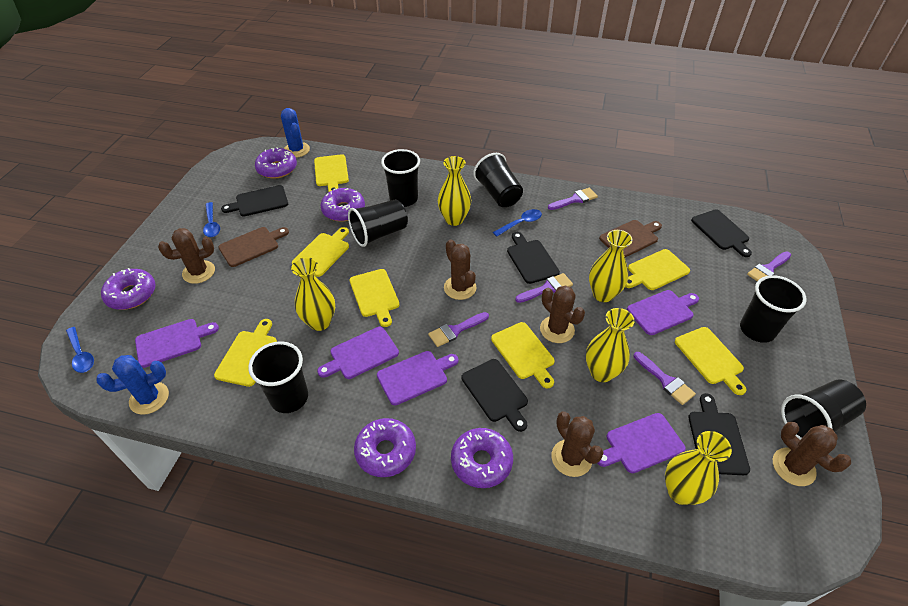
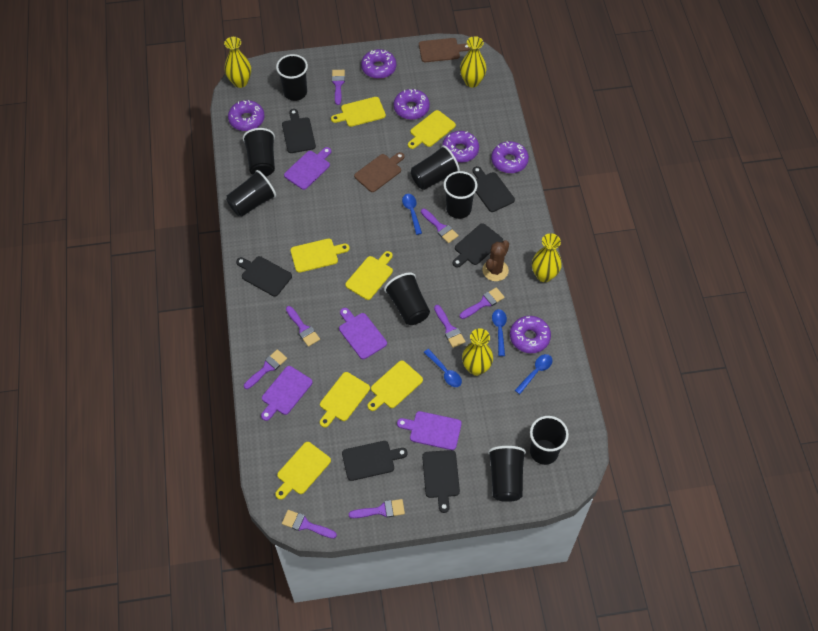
black cup: 6 -> 8
black cutting board: 5 -> 6
blue cactus: 2 -> 0
blue spoon: 3 -> 4
brown cactus: 5 -> 1
purple brush: 5 -> 8
purple cutting board: 5 -> 4
purple donut: 5 -> 6
yellow vase: 5 -> 4

